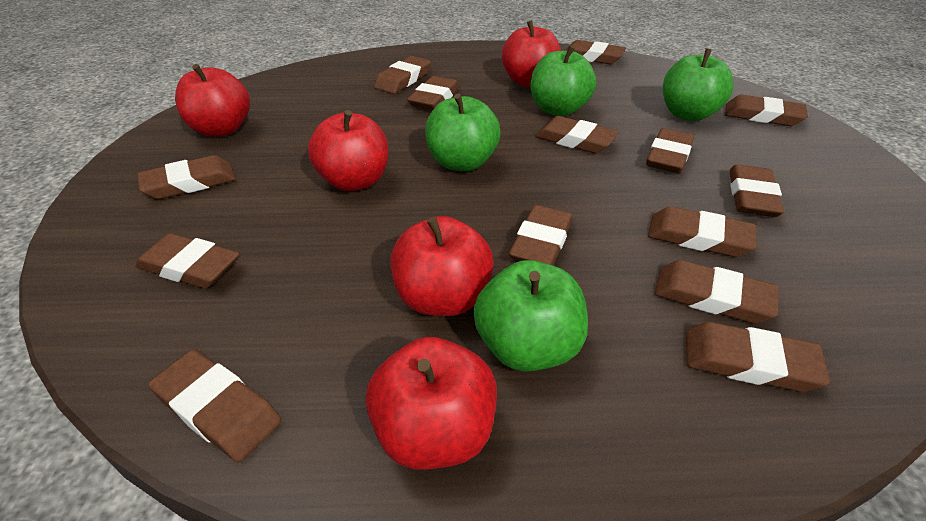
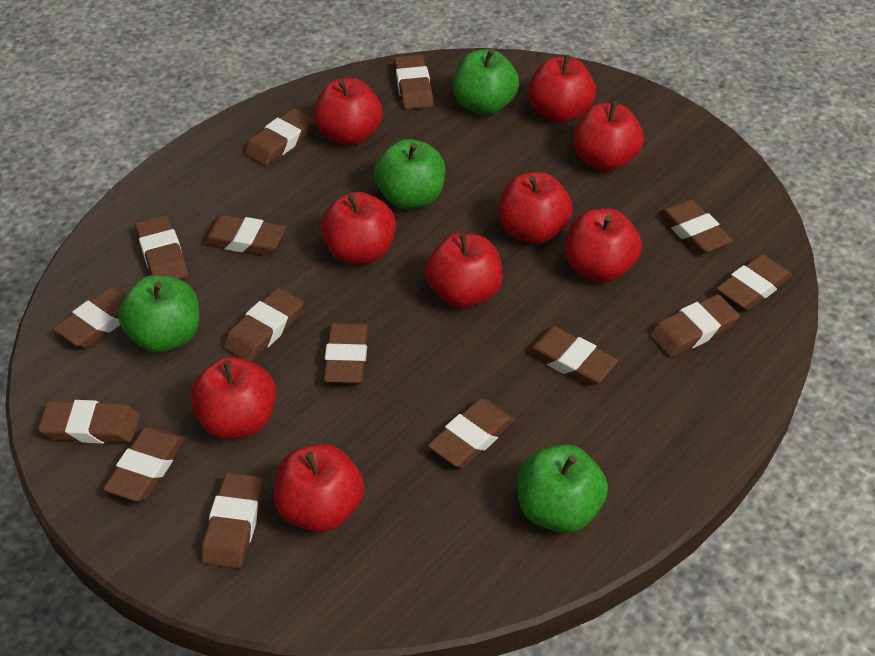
brown eraser: 14 -> 15
red apple: 5 -> 9

